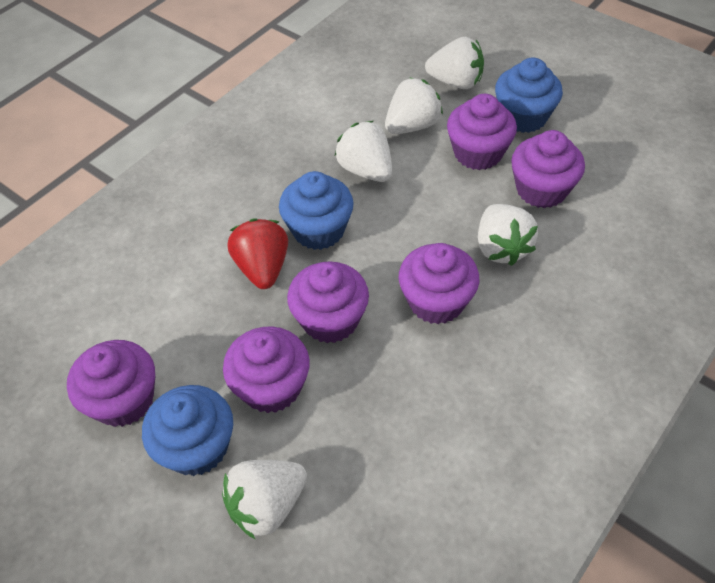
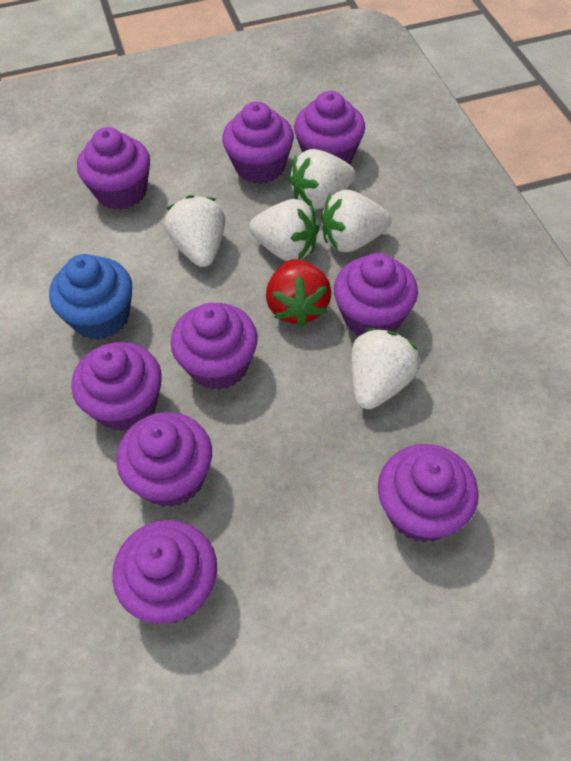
blue cupcake: 3 -> 1
purple cupcake: 6 -> 9

